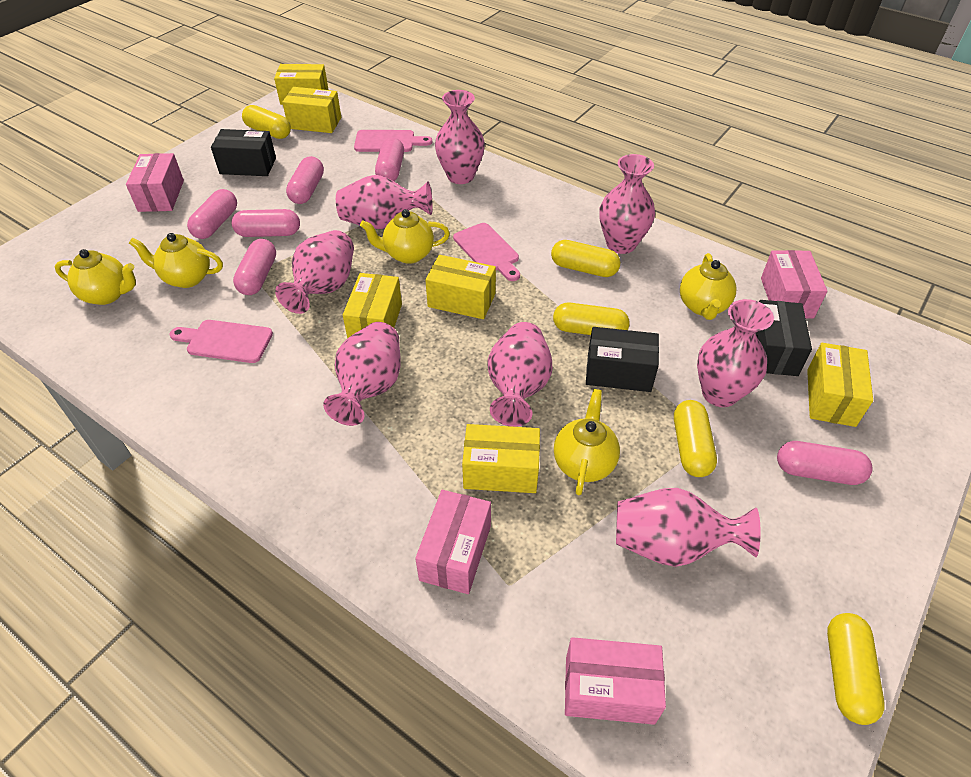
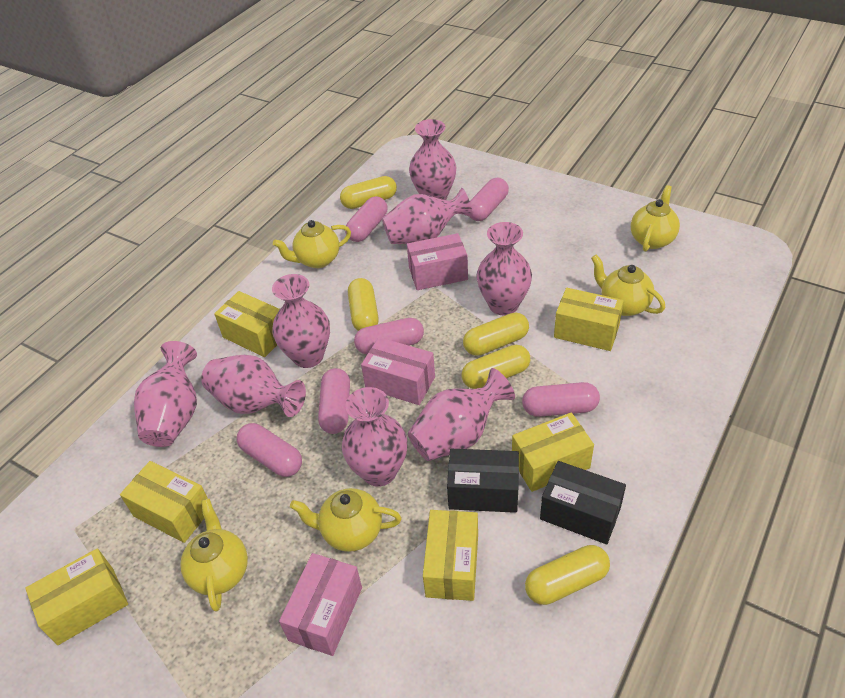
black box: 3 -> 2
pink box: 4 -> 3
pink cutting board: 3 -> 0

